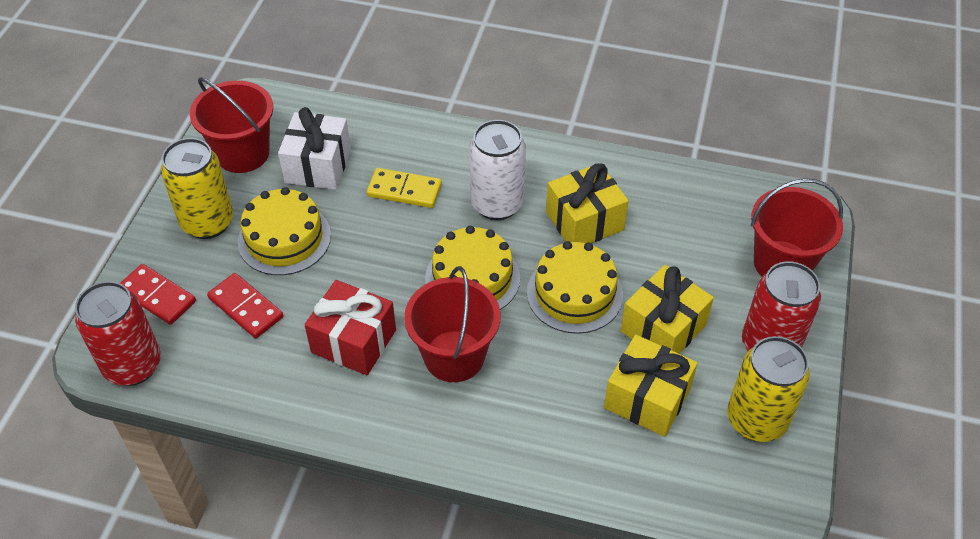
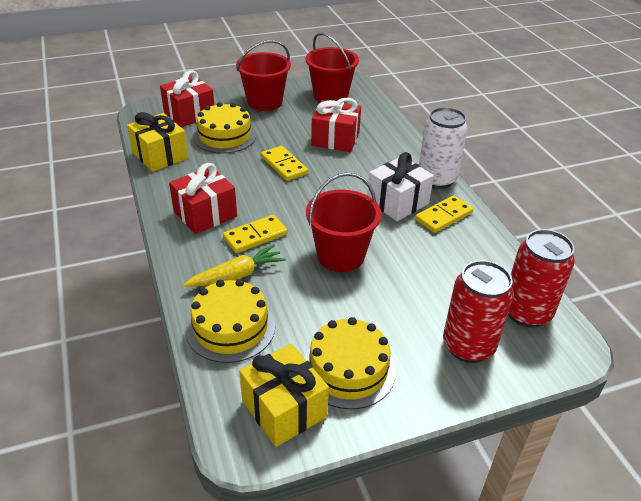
red domino: 2 -> 0
red gift: 1 -> 3
yellow can: 2 -> 0
yellow carrot: 0 -> 1
yellow domino: 1 -> 3
yellow gift: 3 -> 2

